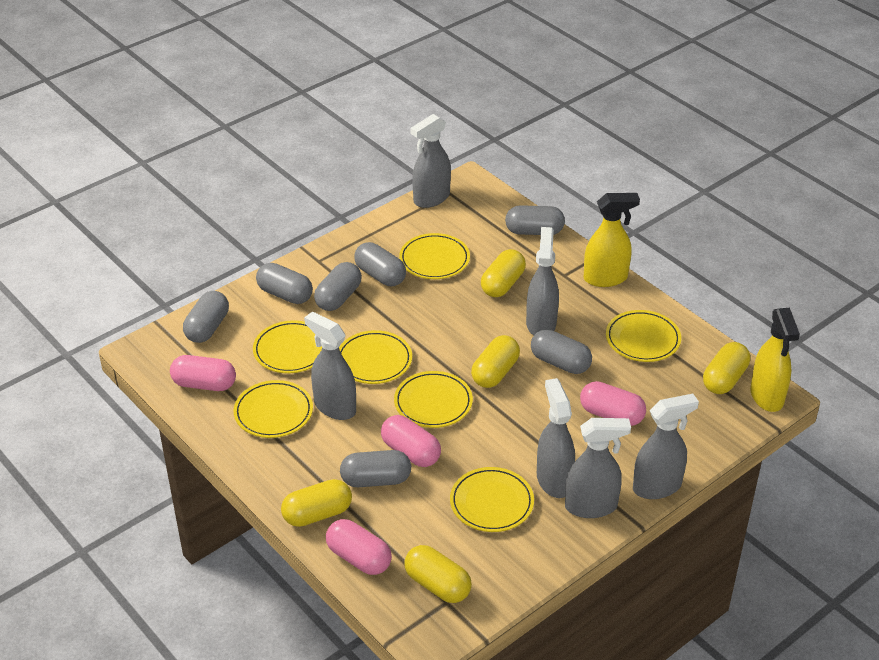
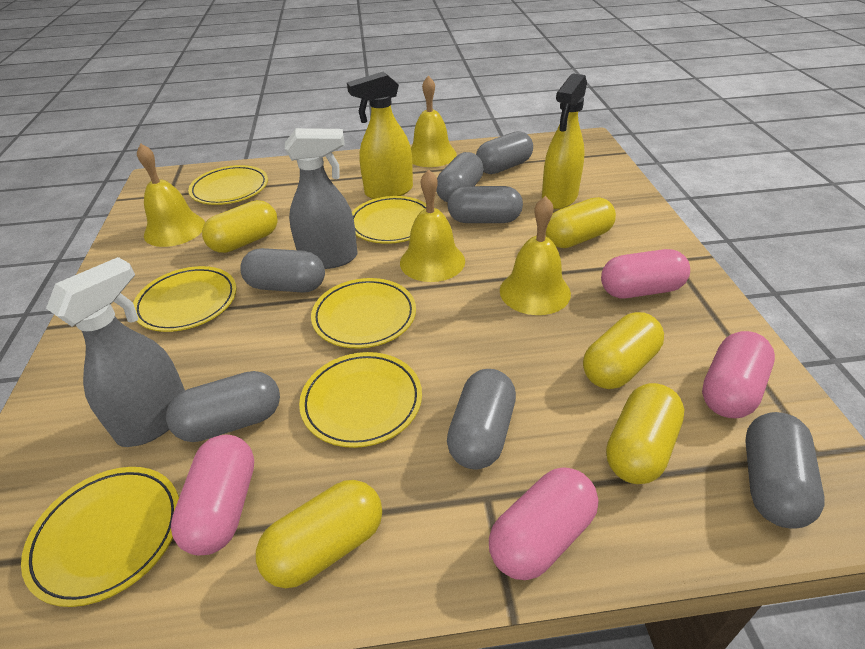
grey spray bottle: 6 -> 2
yellow bell: 0 -> 4
yellow plate: 7 -> 6

